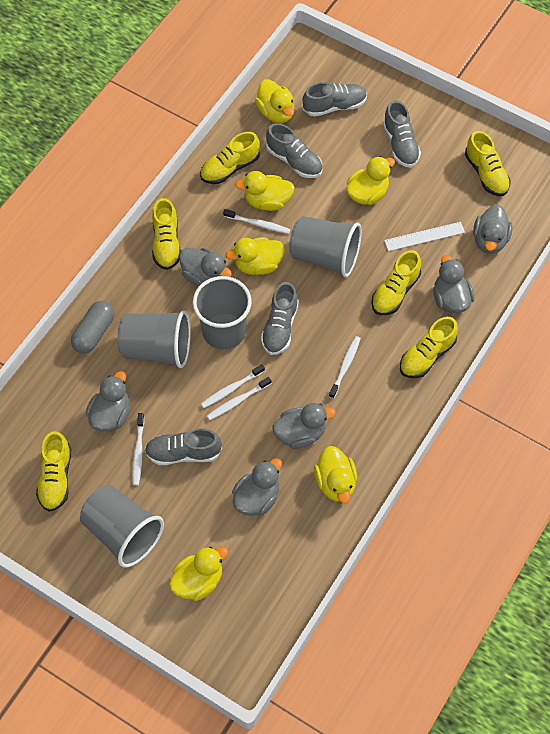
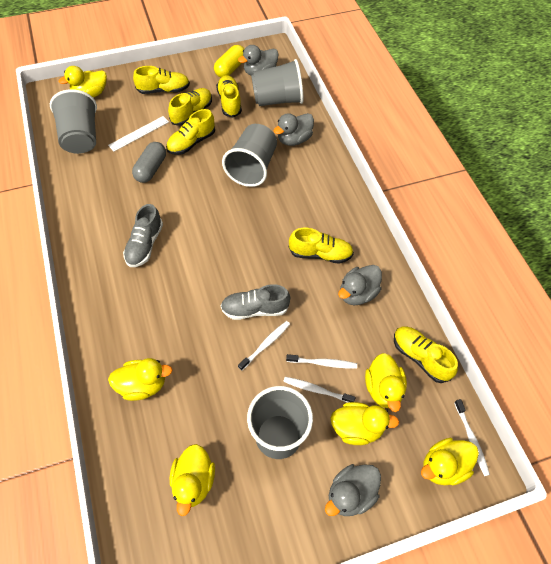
grey duck: 6 -> 4
grey shoe: 5 -> 2
white toothbrush: 5 -> 4
yellow capsule: 0 -> 1

